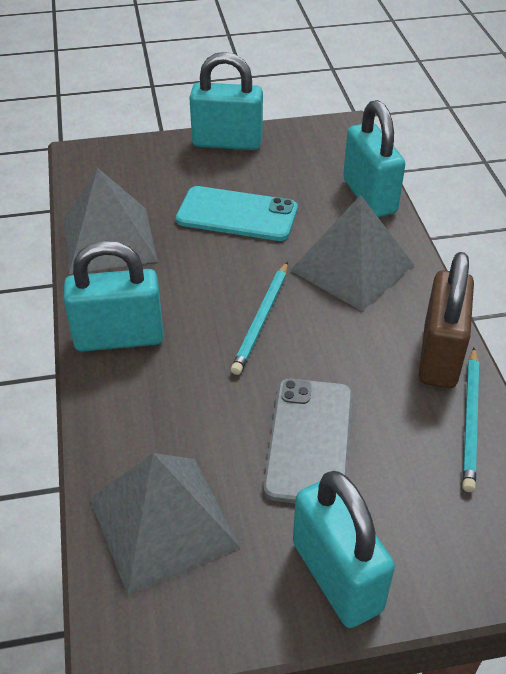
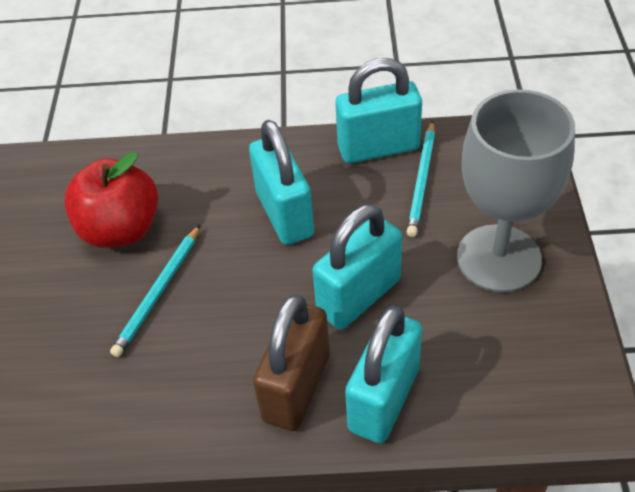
grey goblet: 0 -> 1
grey phone: 1 -> 0
grey pyramid: 3 -> 0
red apple: 0 -> 1
turquoise phone: 1 -> 0

